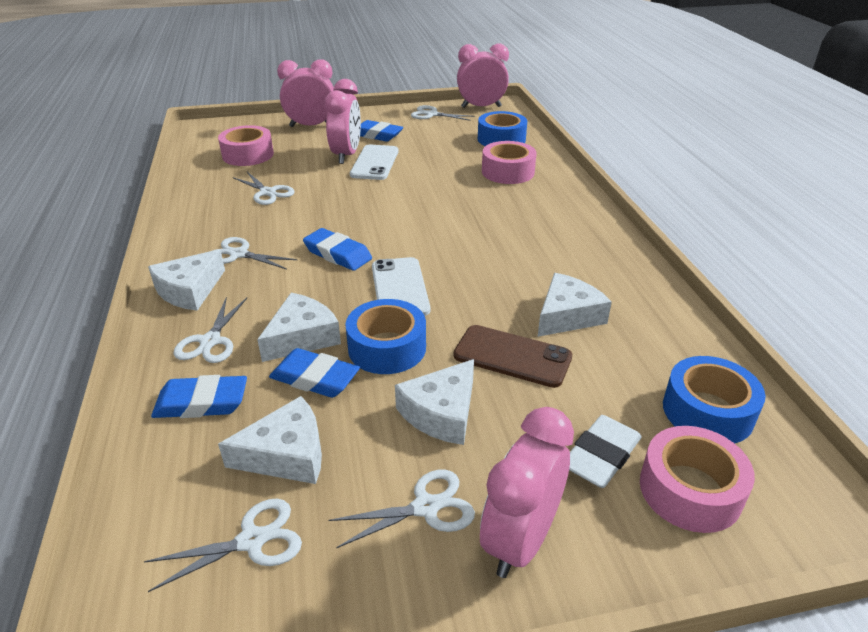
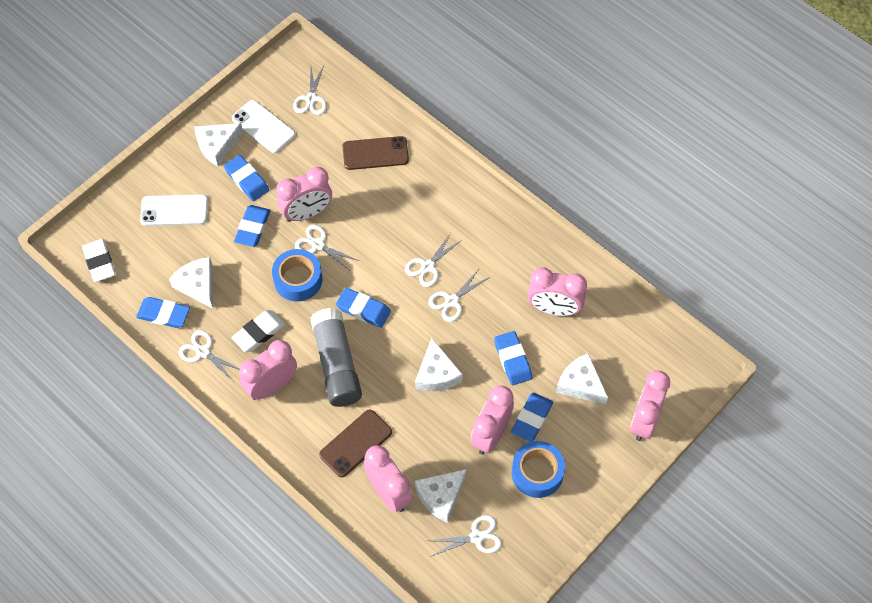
blue eraser: 4 -> 6
blue tape: 3 -> 2
brown phone: 1 -> 2
grey glue stick: 0 -> 1
pink clock: 4 -> 6
pink tape: 3 -> 0
white eraser: 1 -> 2

